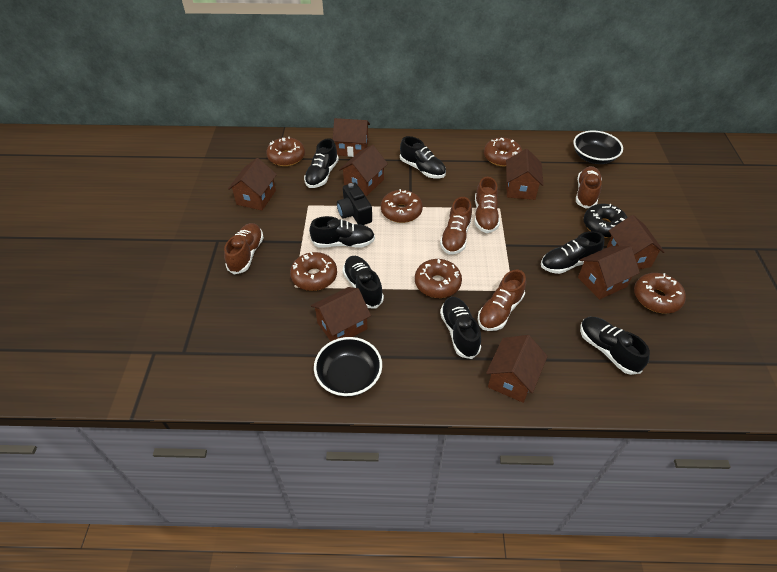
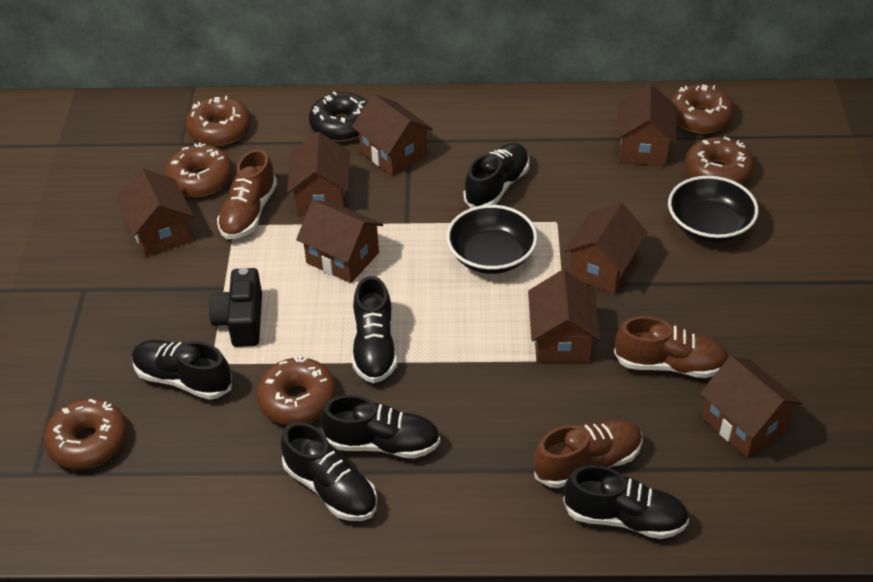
black shoe: 7 -> 6
brown shoe: 5 -> 3

